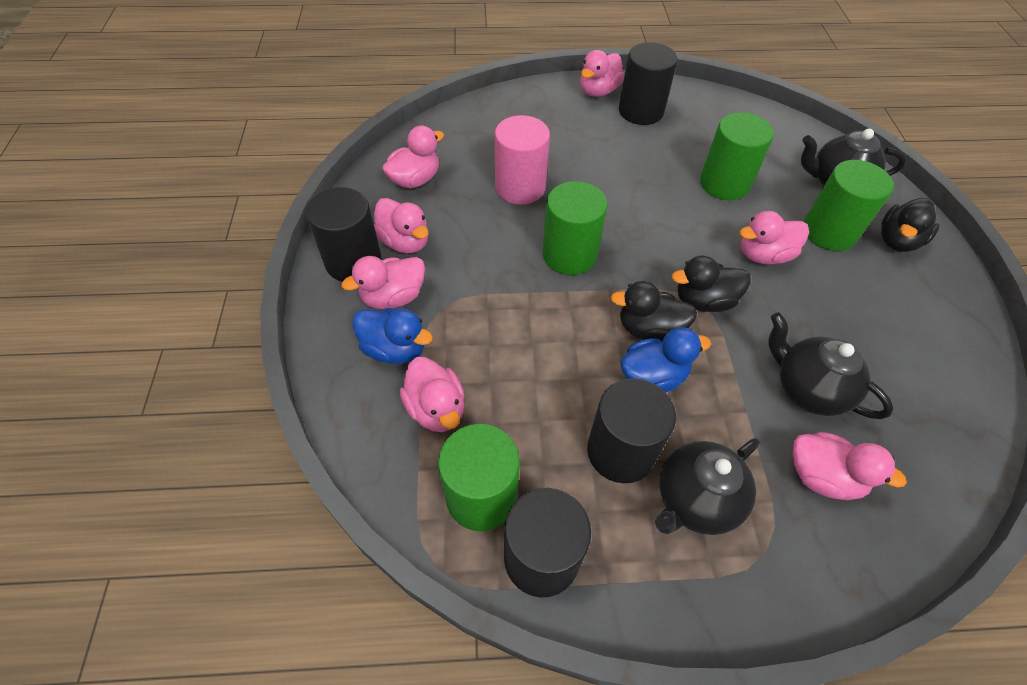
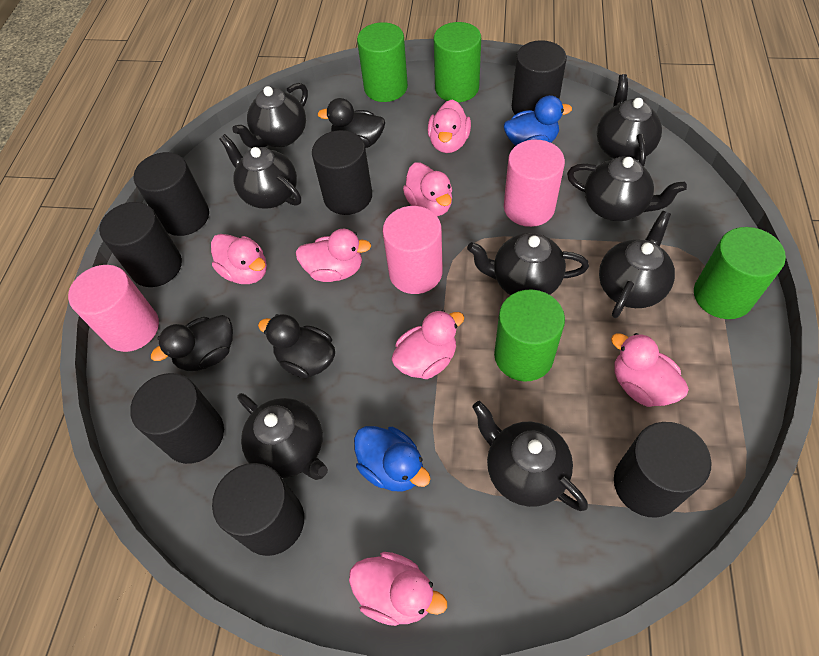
black cylinder: 4 -> 7
black teapot: 3 -> 8
pink cylinder: 1 -> 3

